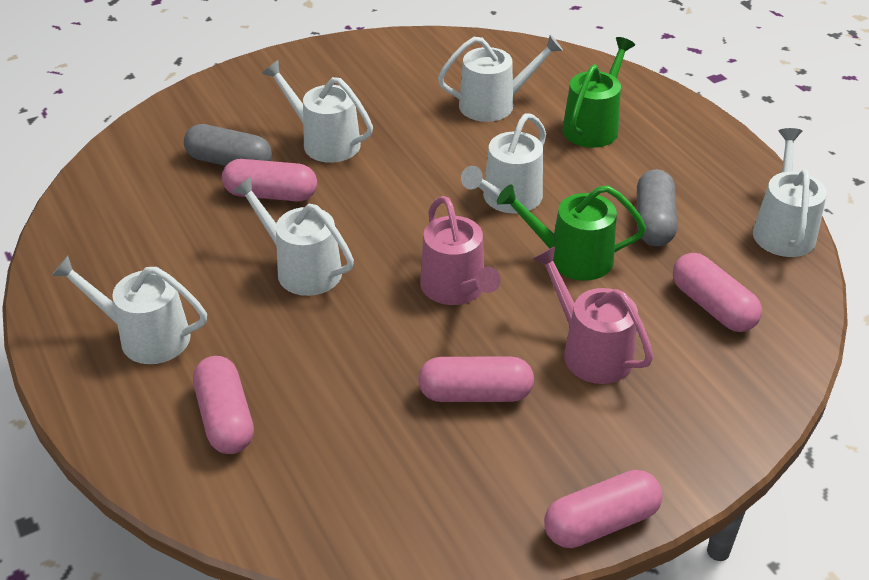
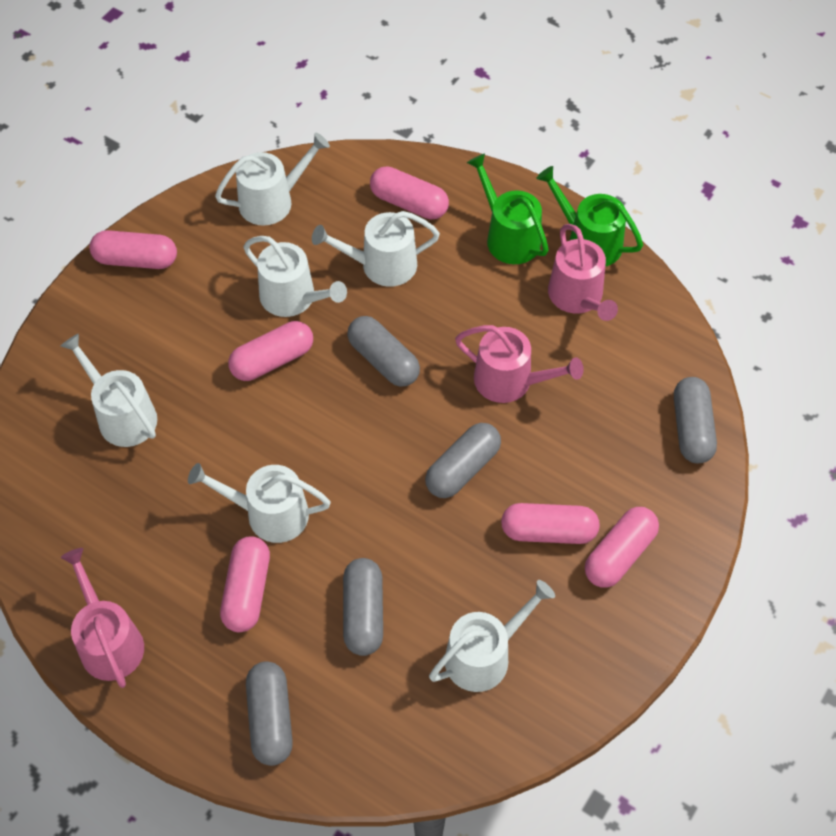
grey capsule: 2 -> 5
pink capsule: 5 -> 6
pink watering can: 2 -> 3

